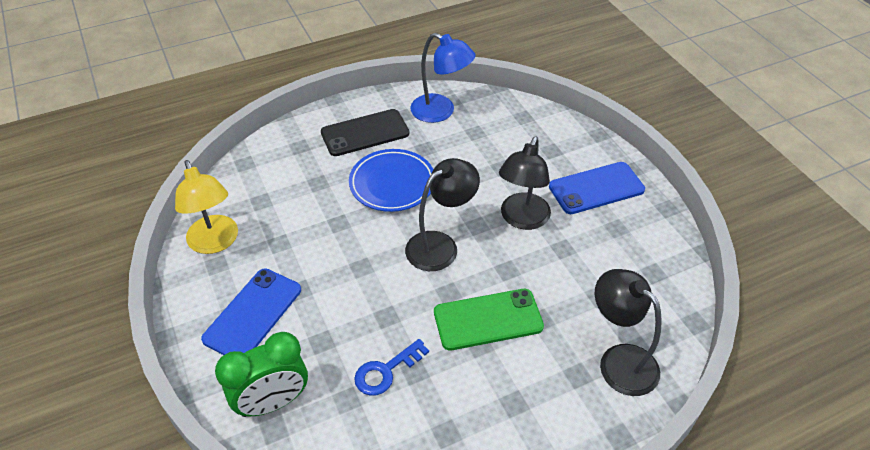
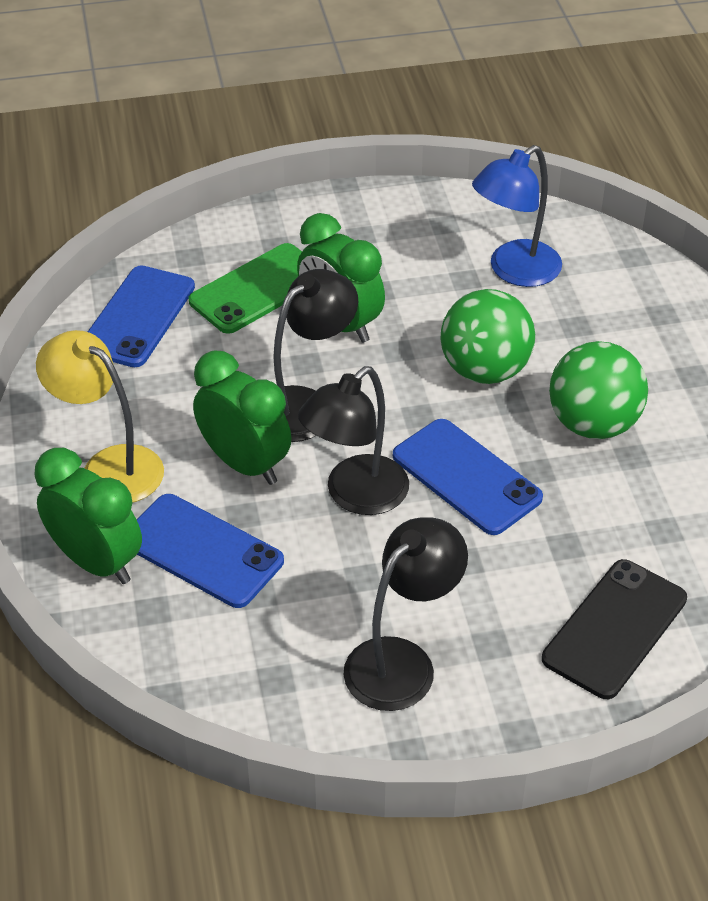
blue key: 1 -> 0
blue phone: 2 -> 3
blue plate: 1 -> 0
green ball: 0 -> 2
green clock: 1 -> 3

